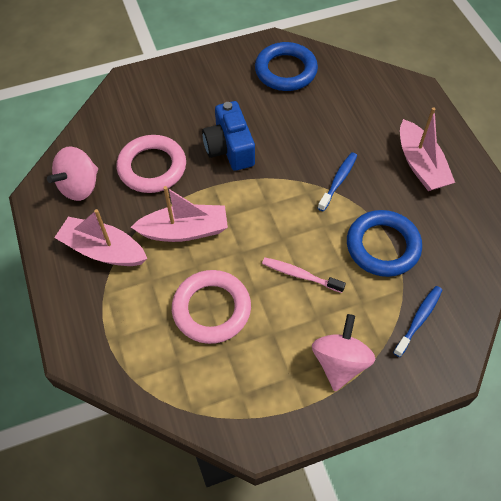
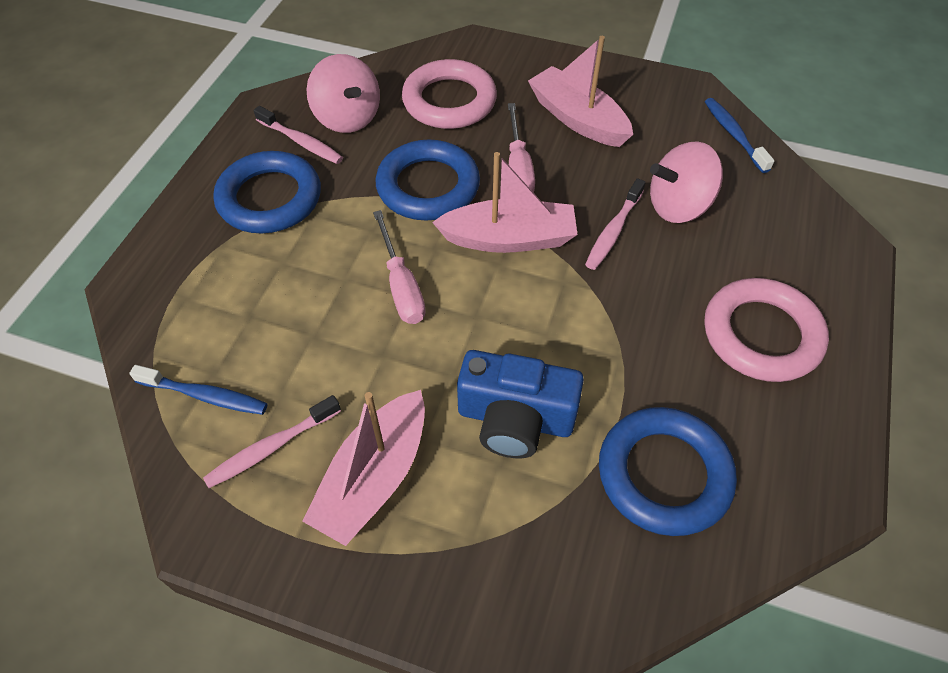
blue ring: 2 -> 3
pink screwdriver: 0 -> 2
pink toothbrush: 1 -> 3

